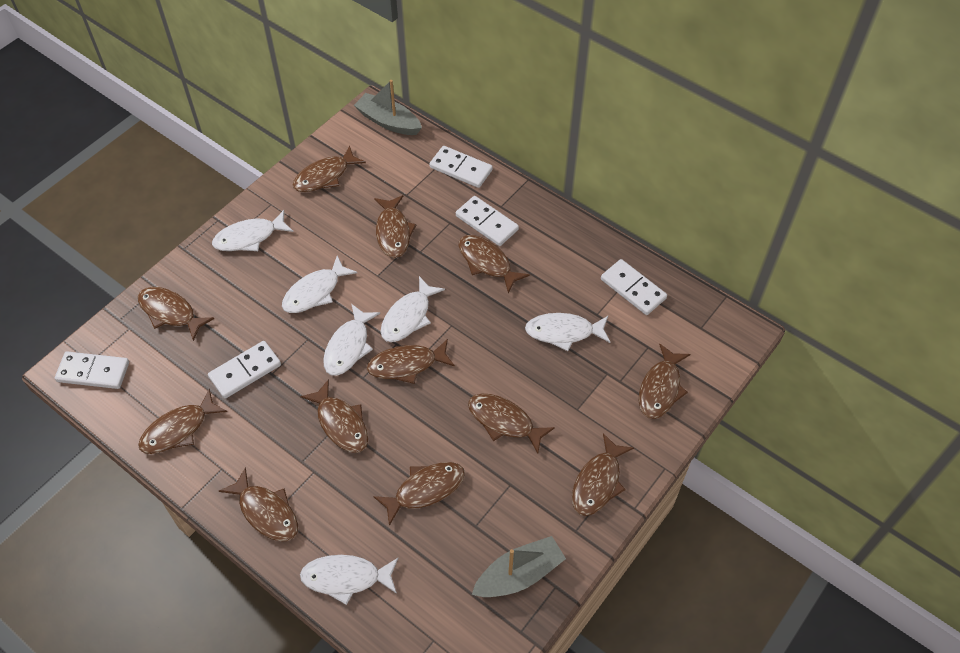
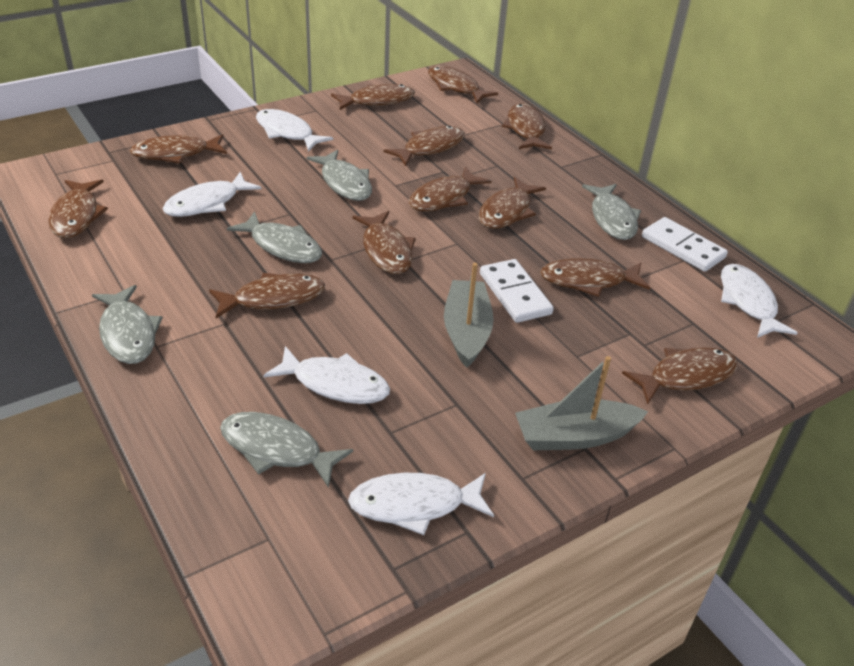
grey fish: 0 -> 5
white domino: 5 -> 2
white fish: 6 -> 5

